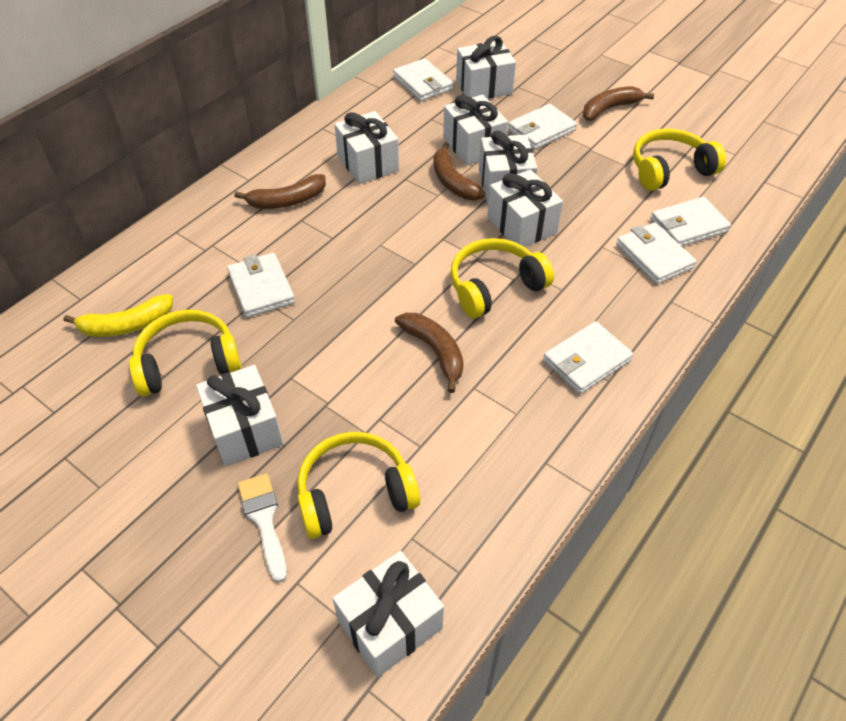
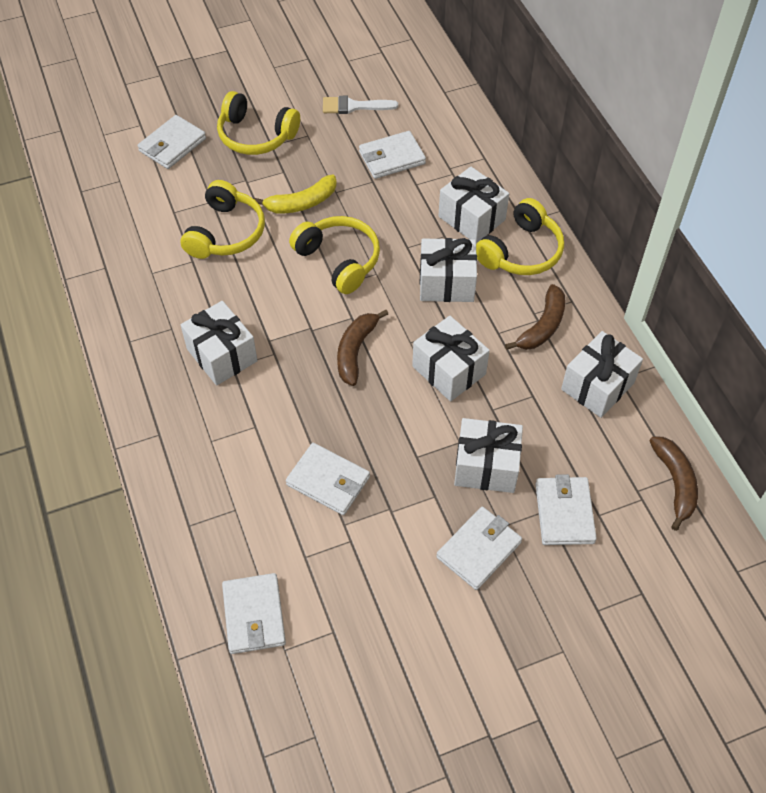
brown banana: 4 -> 3
white gift: 7 -> 6

